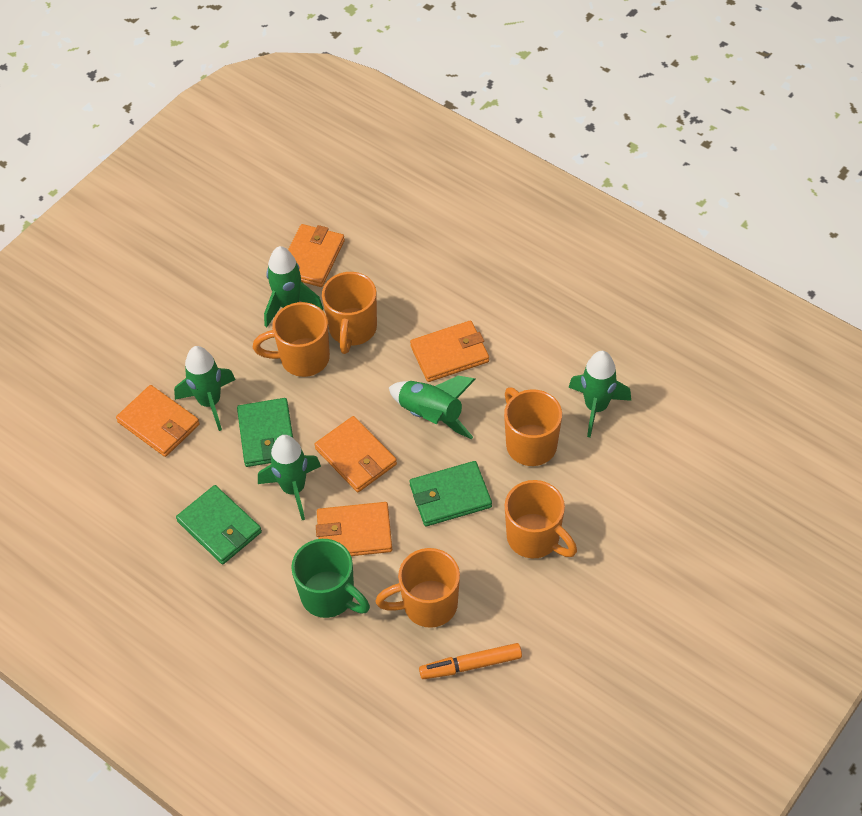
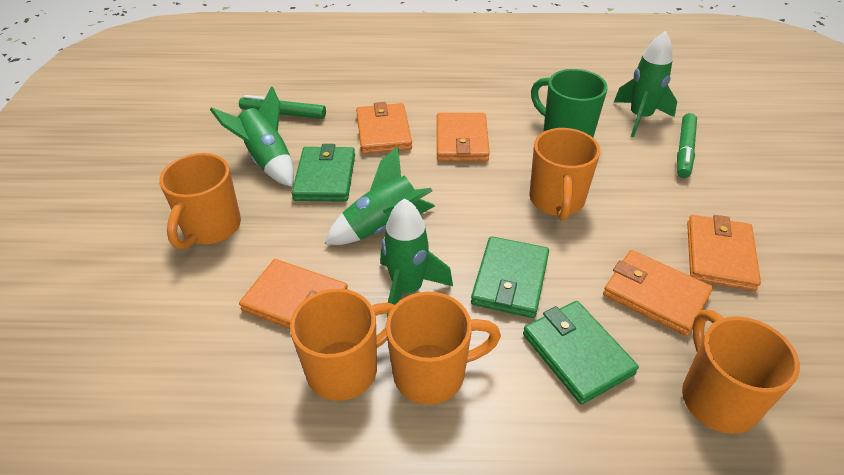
green marker: 0 -> 2
green rocket: 5 -> 4
orange marker: 1 -> 0

